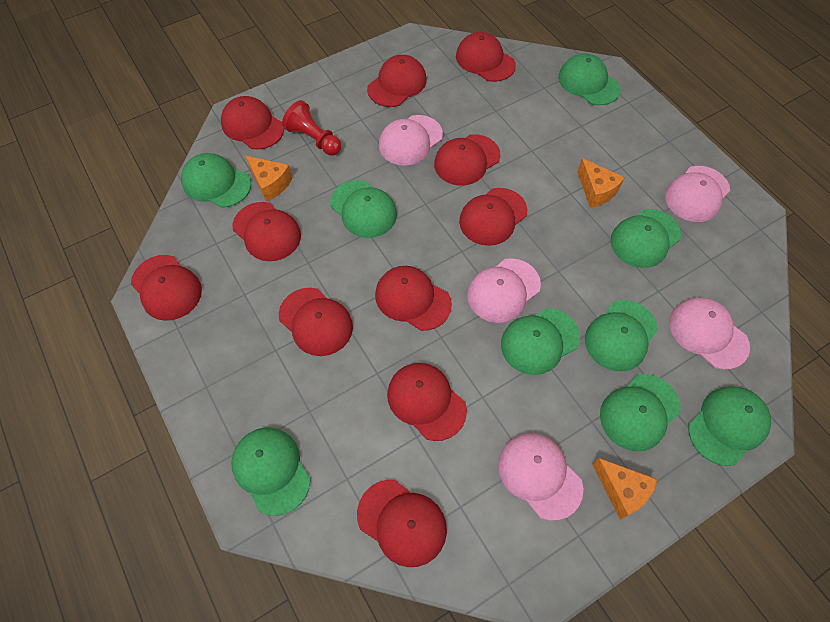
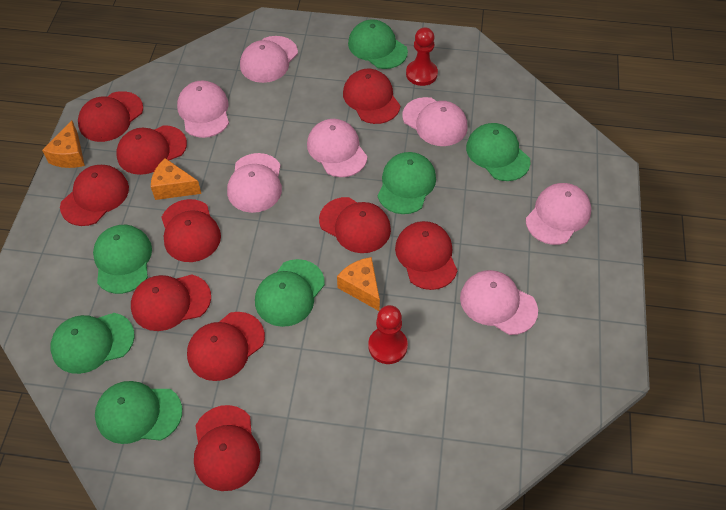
green cap: 9 -> 7
pink cap: 5 -> 7
red cap: 11 -> 10
red pawn: 1 -> 2

